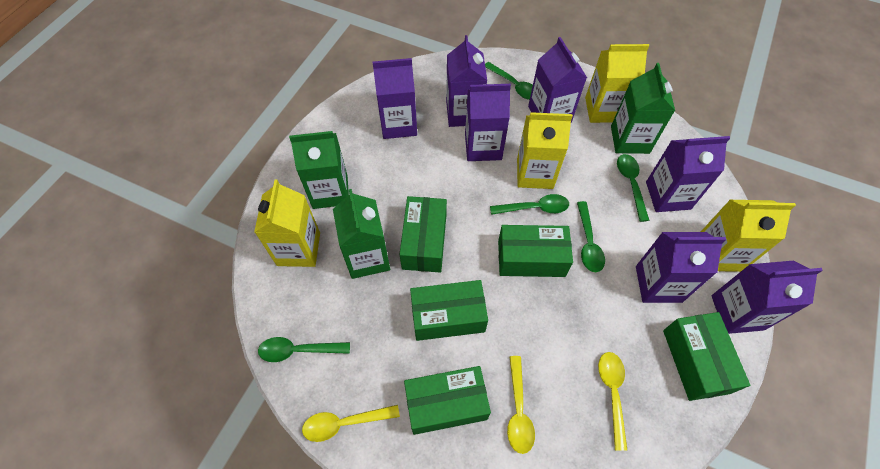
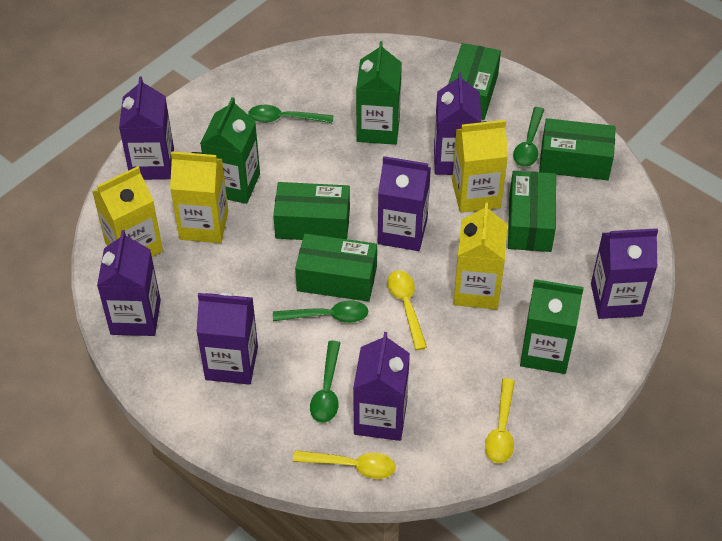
green spoon: 5 -> 4

